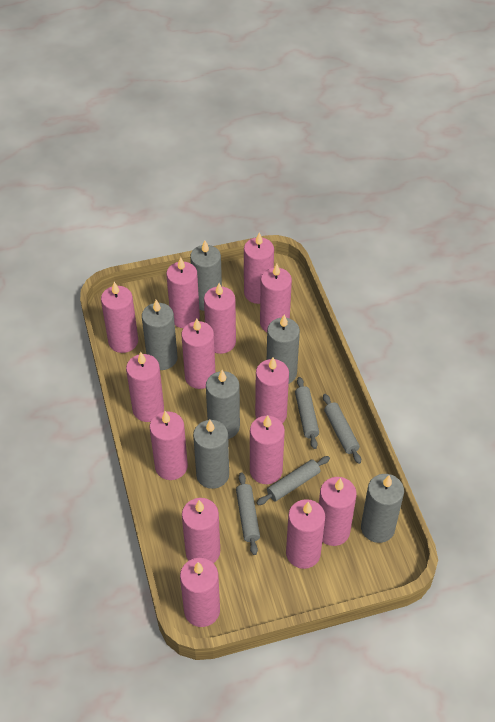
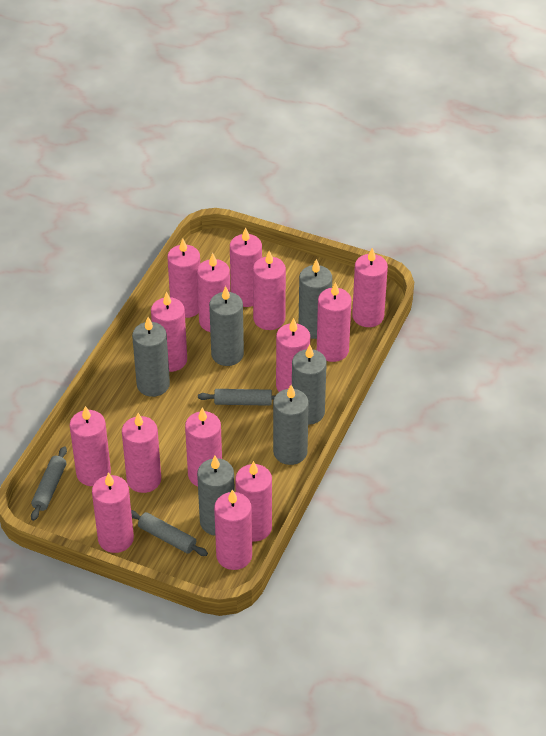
grey rolling pin: 4 -> 3

